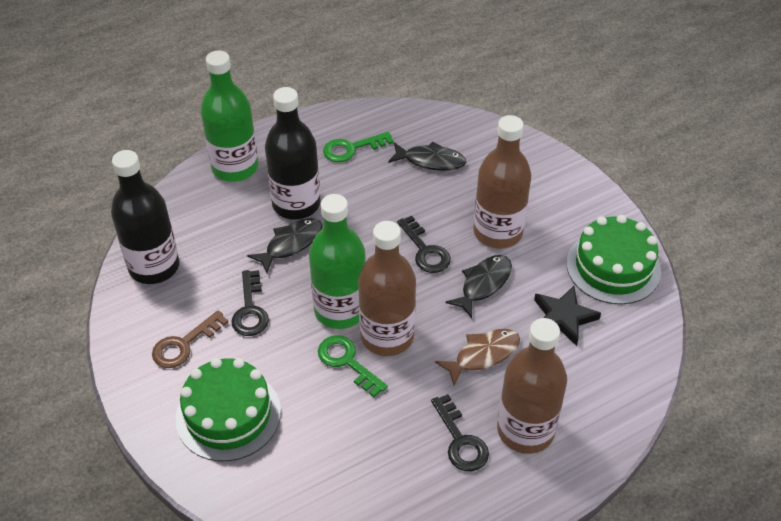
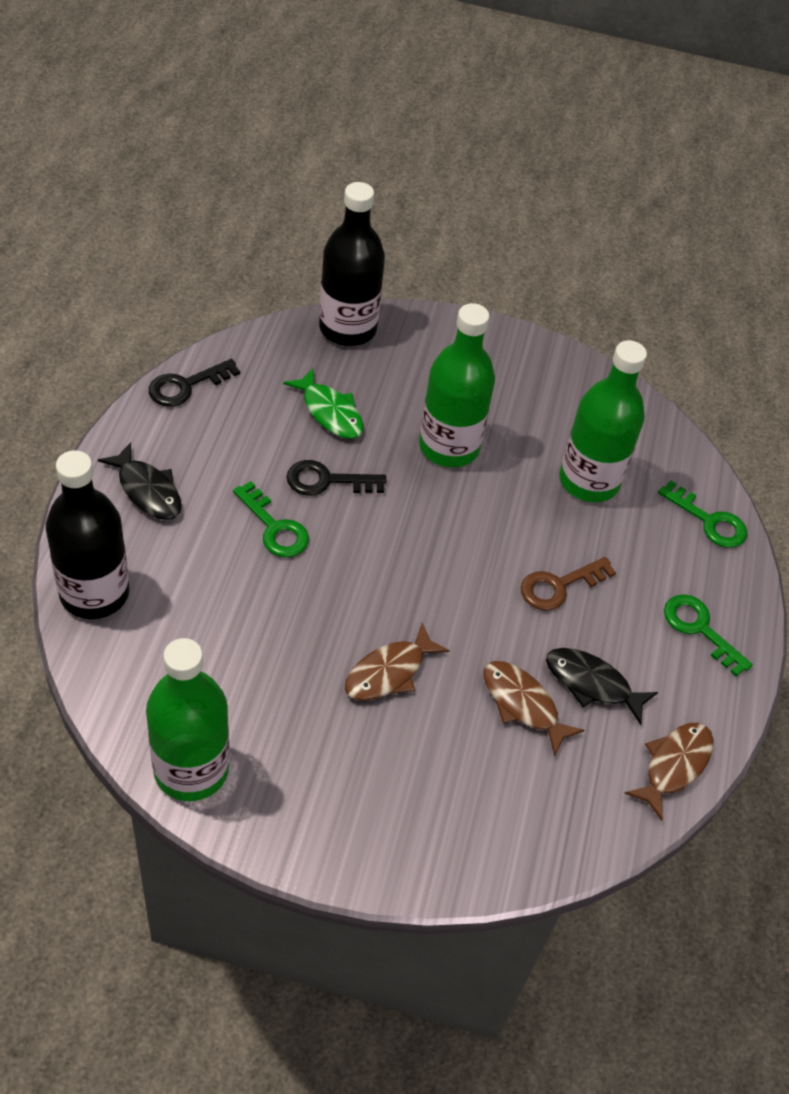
black fish: 3 -> 2
black key: 3 -> 2
black star: 1 -> 0
brown bottle: 3 -> 0
brown fish: 1 -> 3
green bottle: 2 -> 3
green cake: 2 -> 0
green fish: 0 -> 1
green key: 2 -> 3

